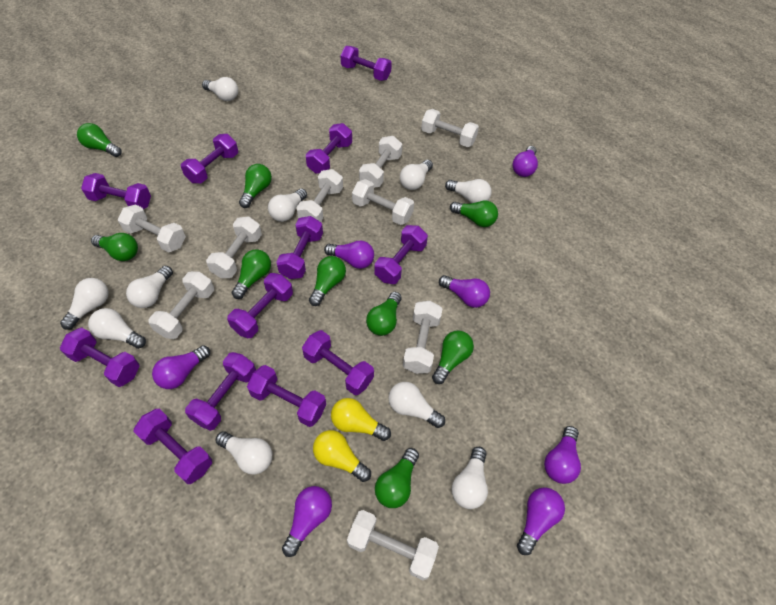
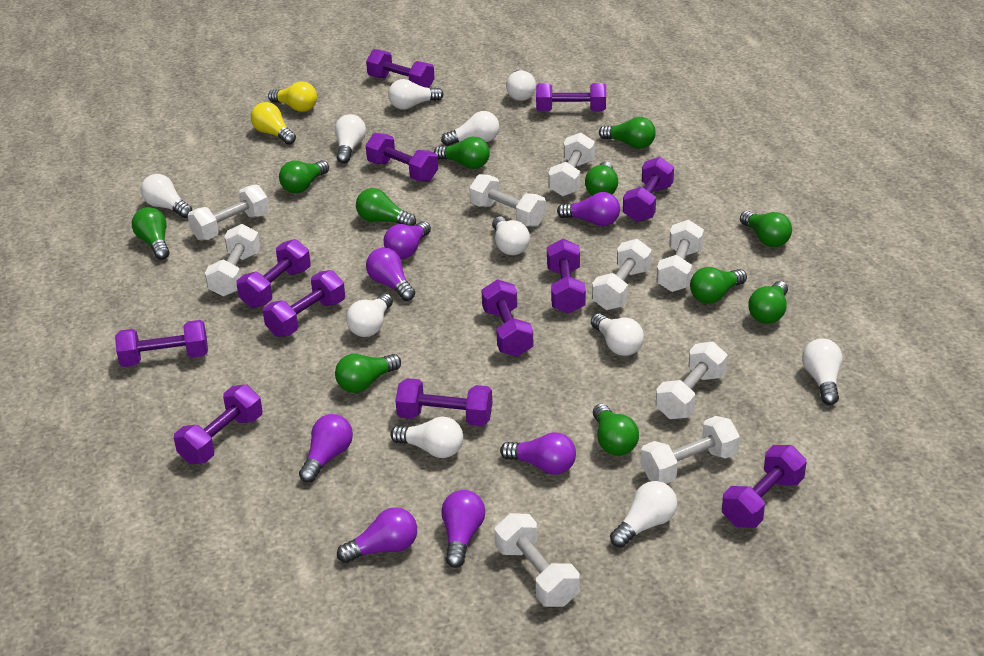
green light bulb: 9 -> 11
white light bulb: 10 -> 11

